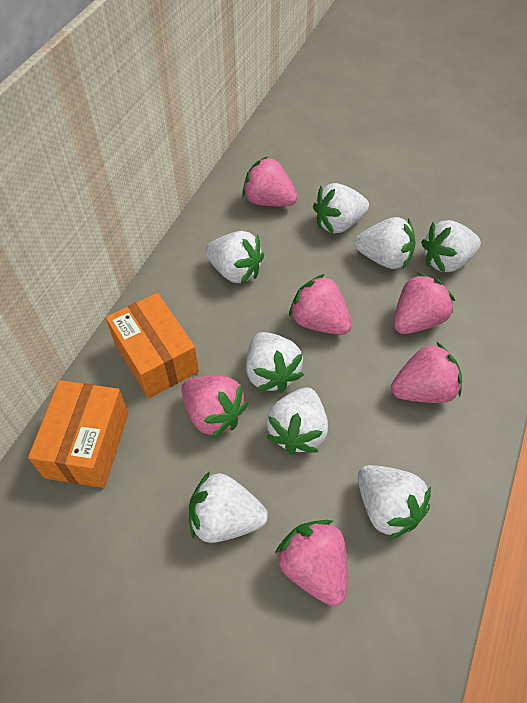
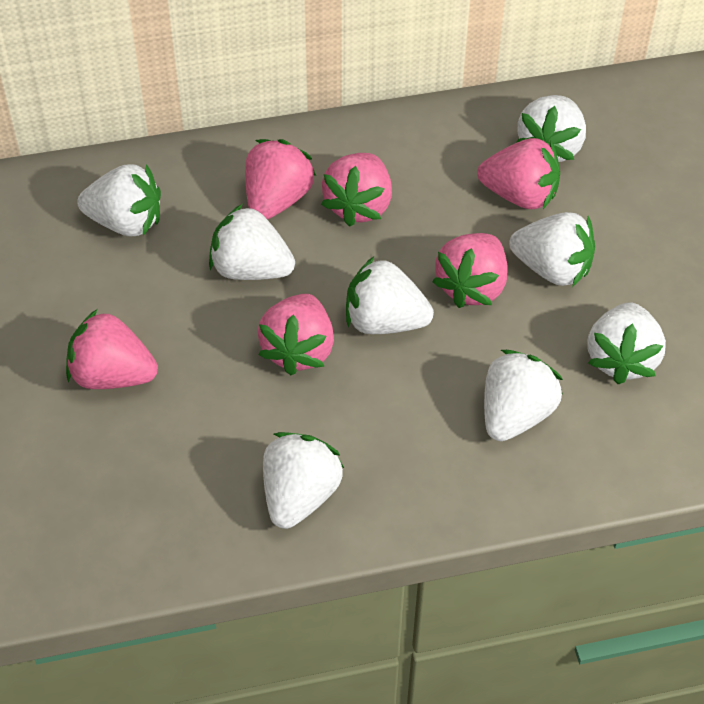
orange box: 2 -> 0

